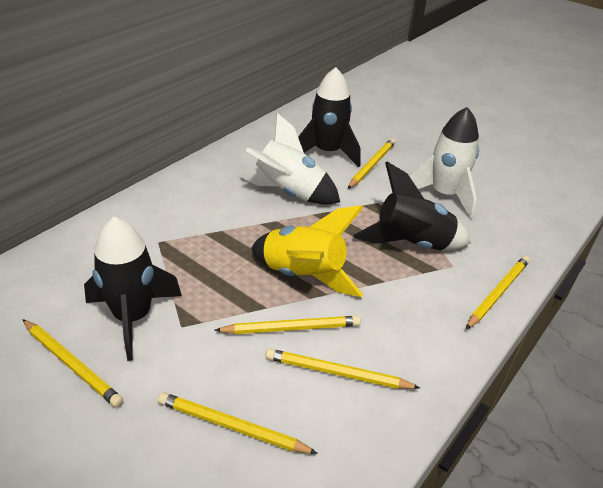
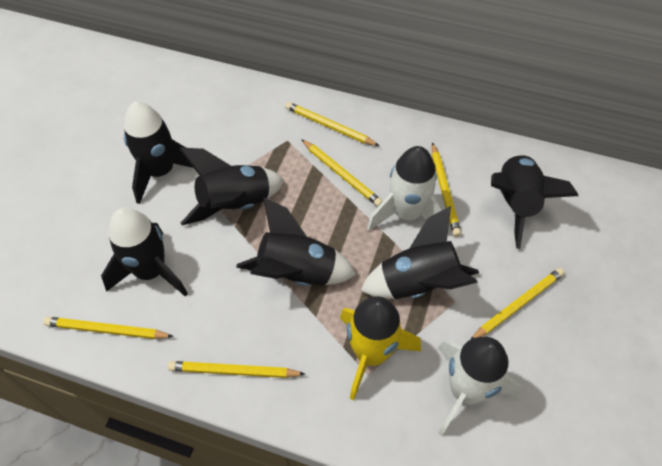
black rocket: 3 -> 6

